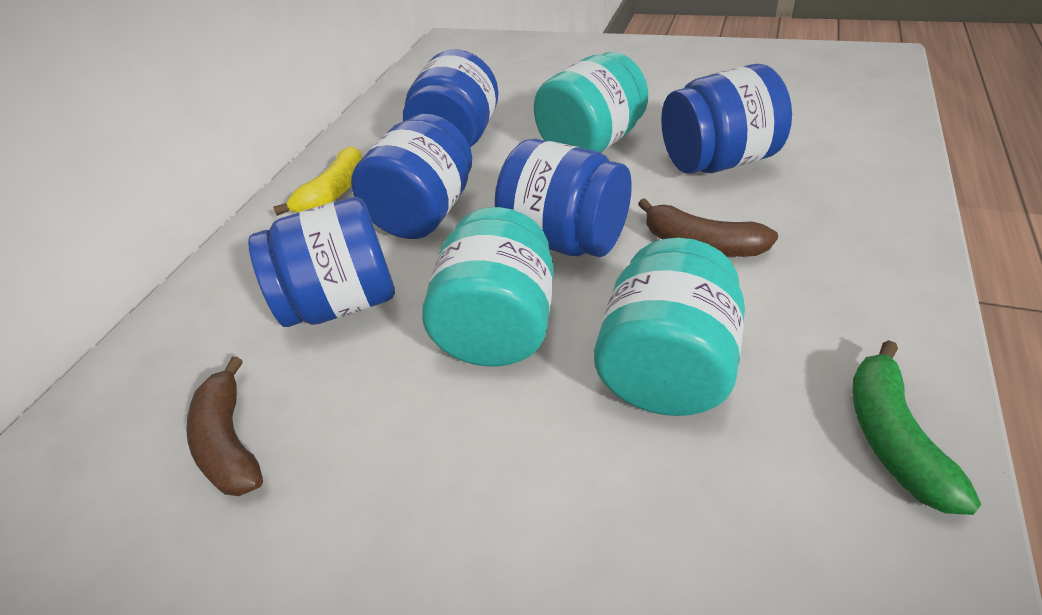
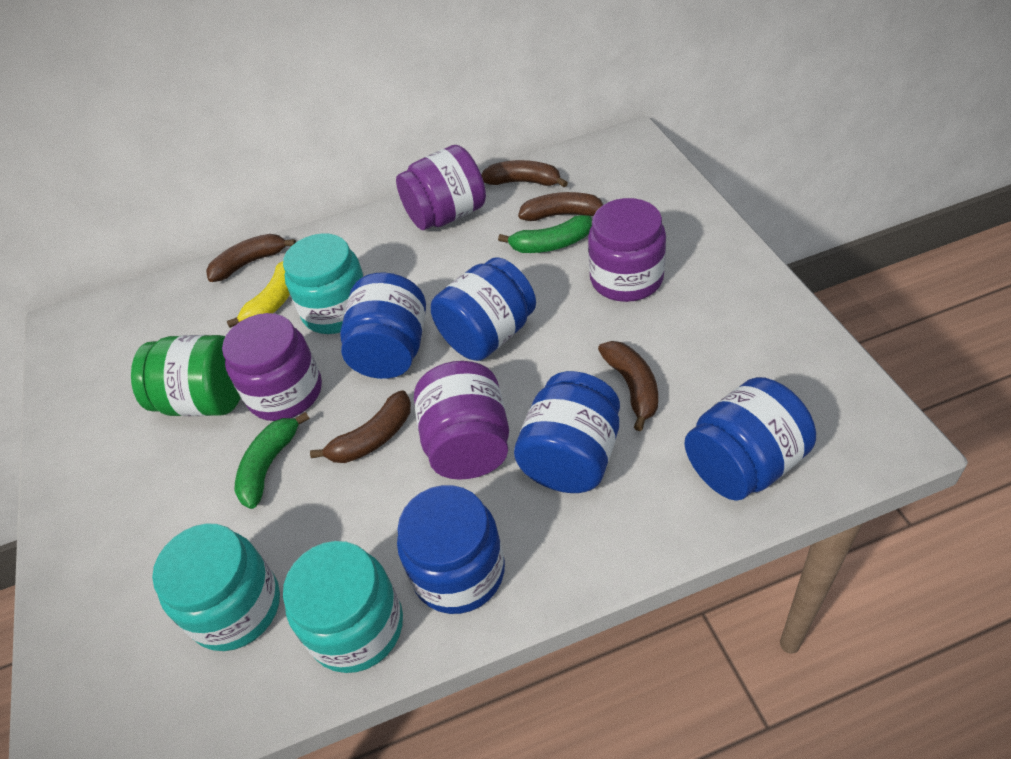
brown banana: 2 -> 5
green banana: 1 -> 2
green jar: 0 -> 1
purple jar: 0 -> 4

